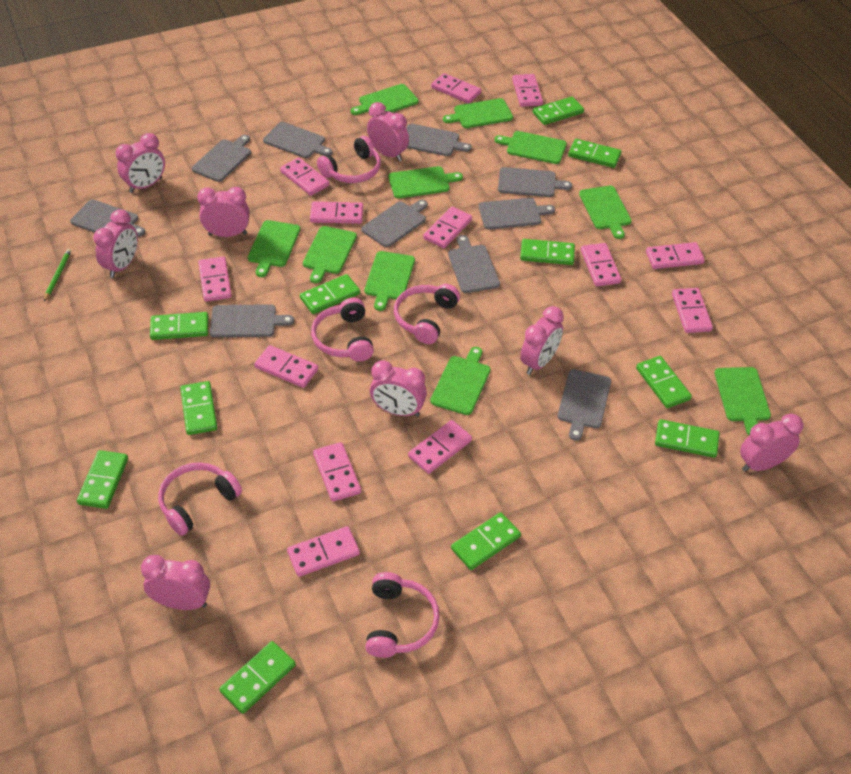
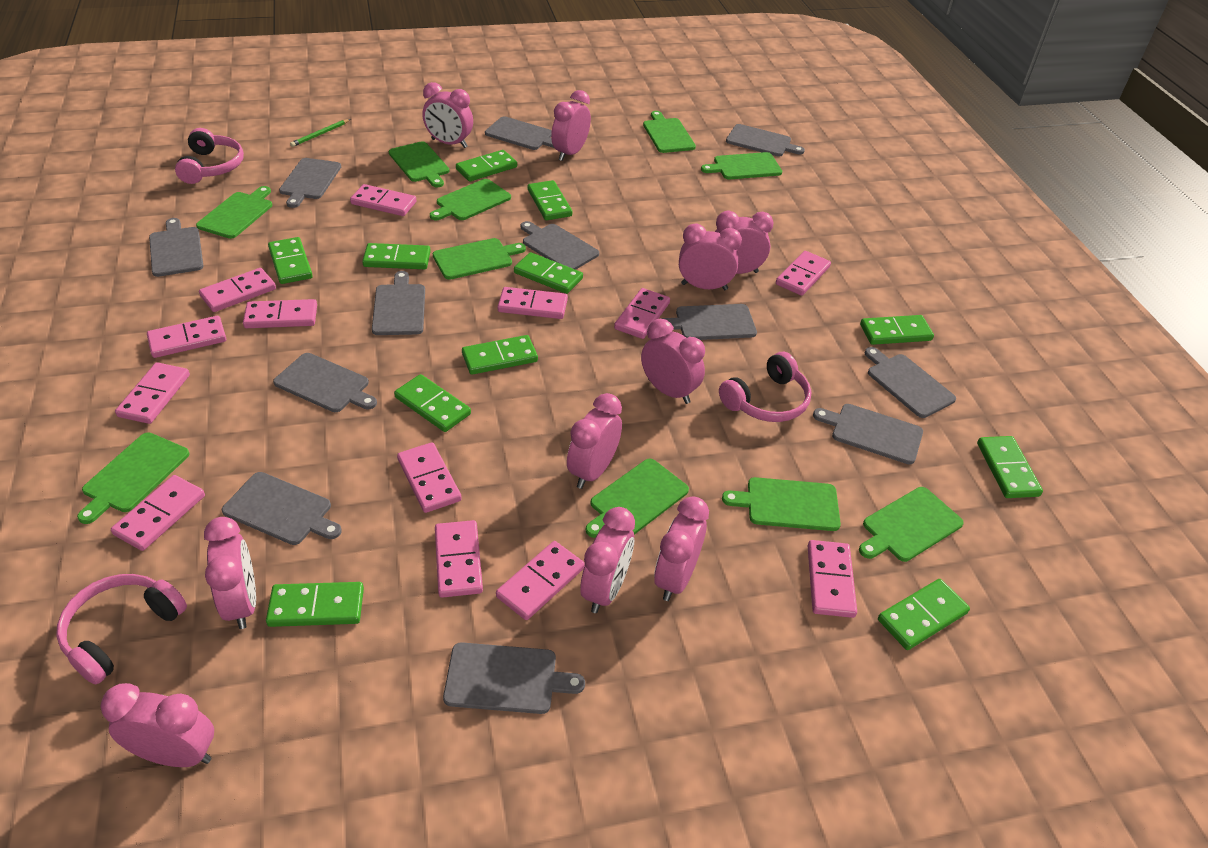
grey cutting board: 10 -> 12
pink clock: 8 -> 10
pink headphones: 5 -> 3

